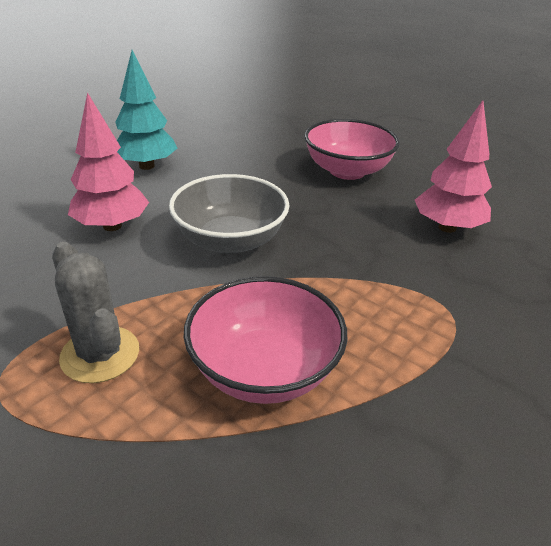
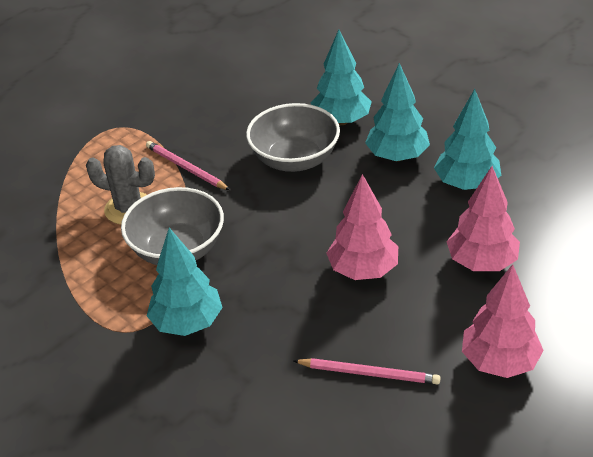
grey bowl: 1 -> 2
pink bowl: 2 -> 0
pink pencil: 0 -> 2
pink tree: 2 -> 3
turquoise tree: 1 -> 4

